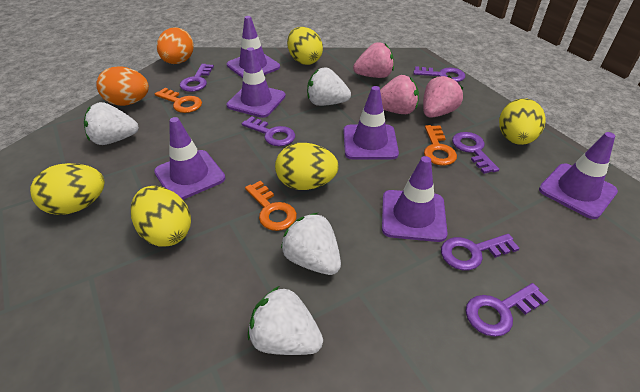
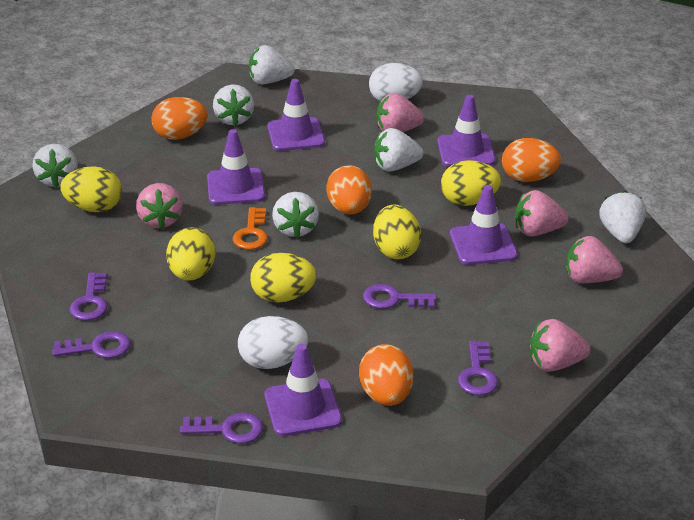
orange egg: 2 -> 4
orange key: 3 -> 1
pink strawberry: 3 -> 5
purple key: 6 -> 5
purple traffic cone: 6 -> 5
white egg: 0 -> 2
white strawberry: 4 -> 6

